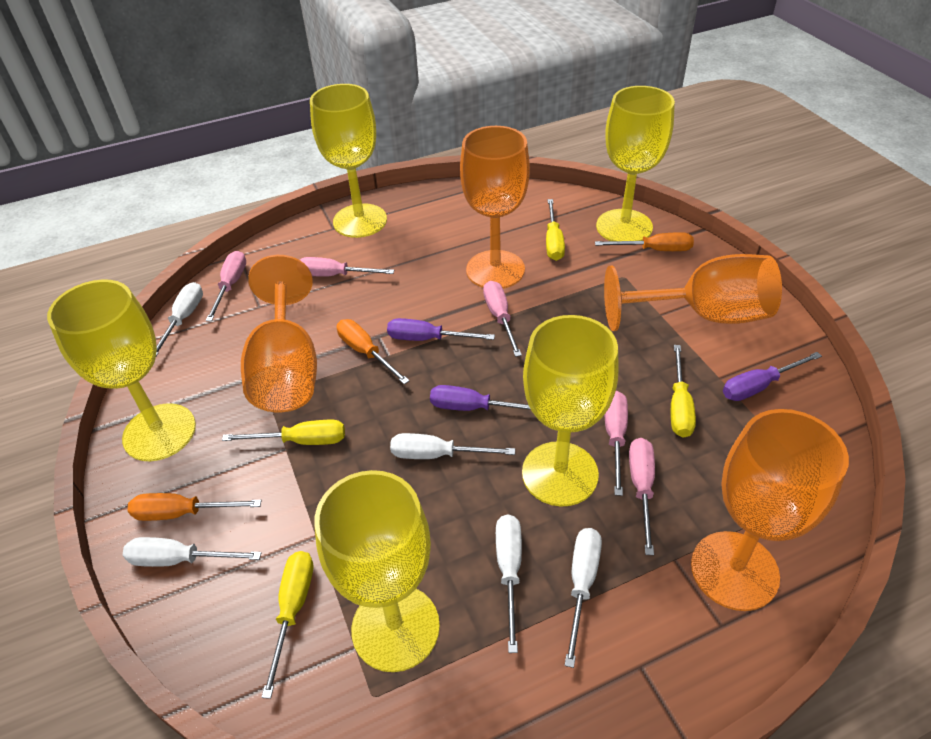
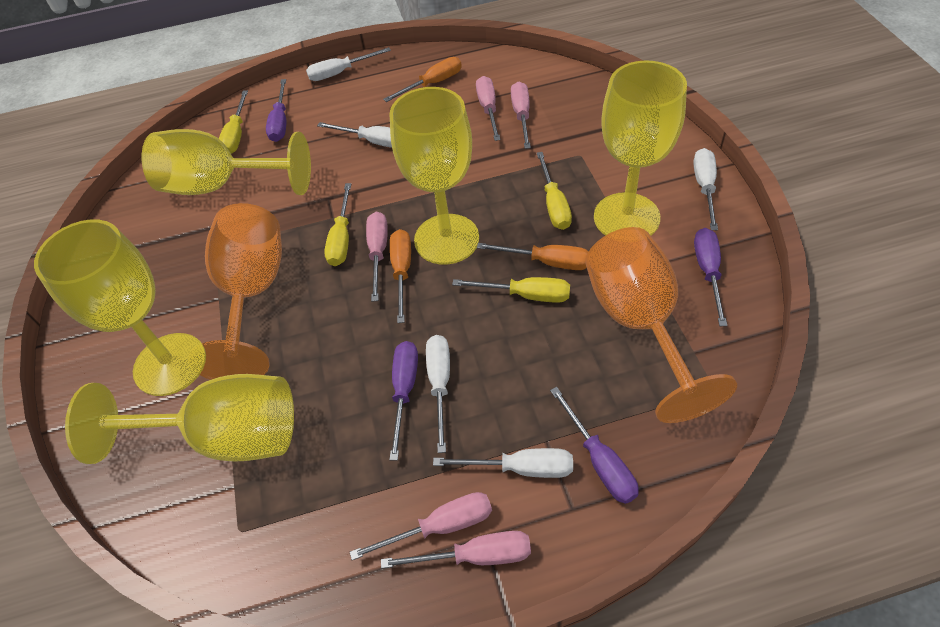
orange goblet: 4 -> 2
purple screwdriver: 3 -> 4

